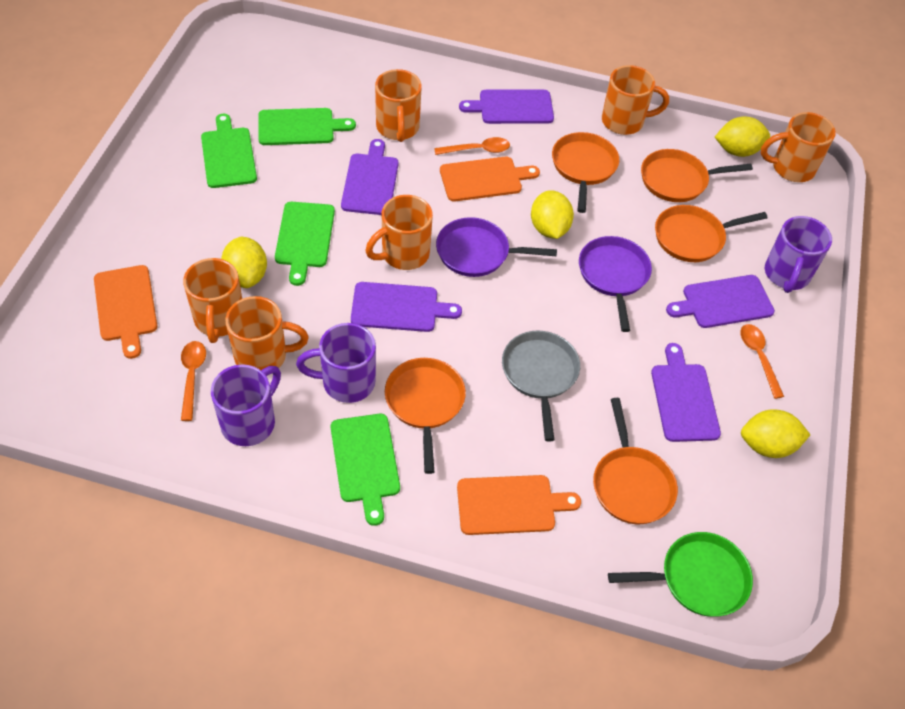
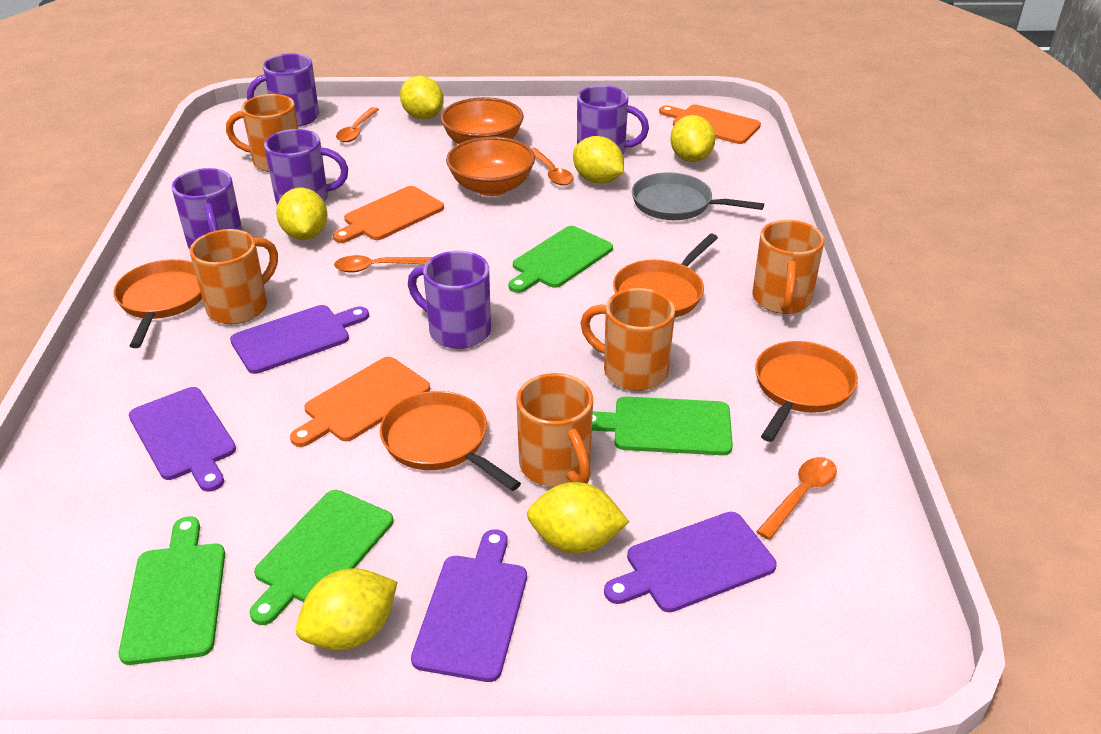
green pan: 1 -> 0
orange bowl: 0 -> 2
orange mug: 6 -> 5
orange pan: 5 -> 4
orange spoon: 3 -> 4
purple cutting board: 5 -> 4
purple mug: 3 -> 5
purple pan: 2 -> 0
yellow lemon: 4 -> 6

